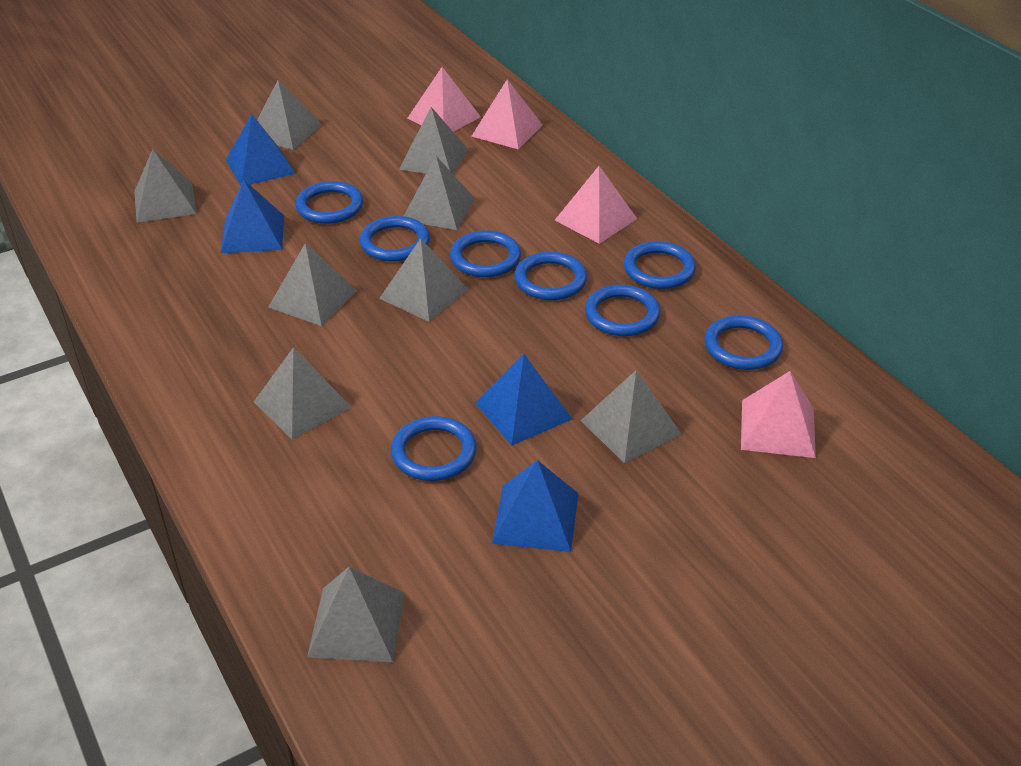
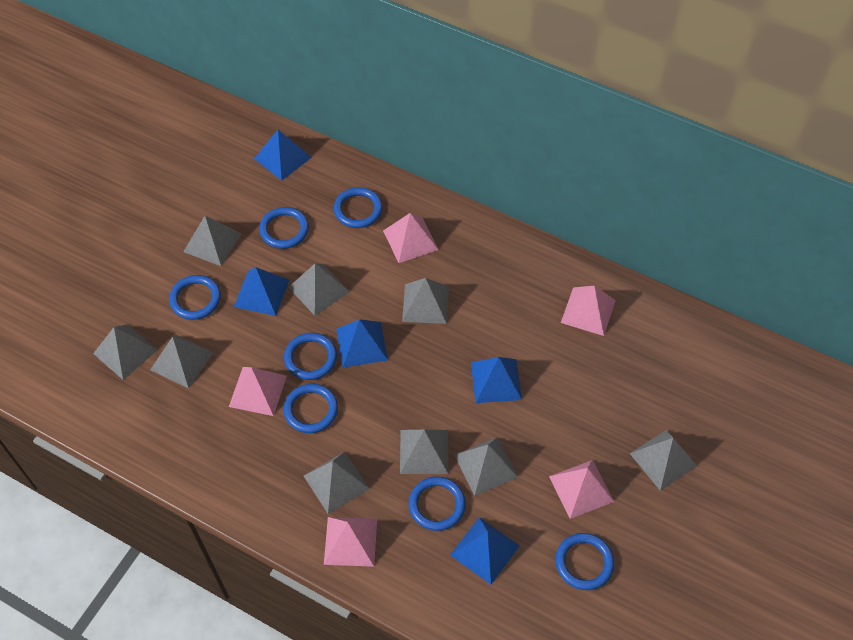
blue pyramid: 4 -> 5
blue ring: 8 -> 7
pink pyramid: 4 -> 5

